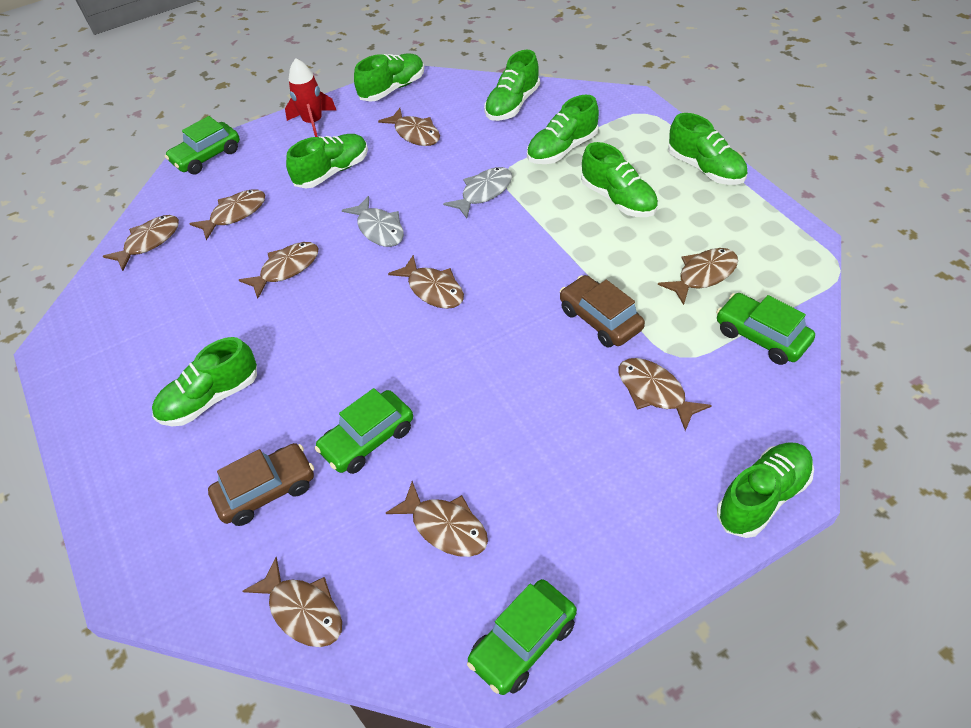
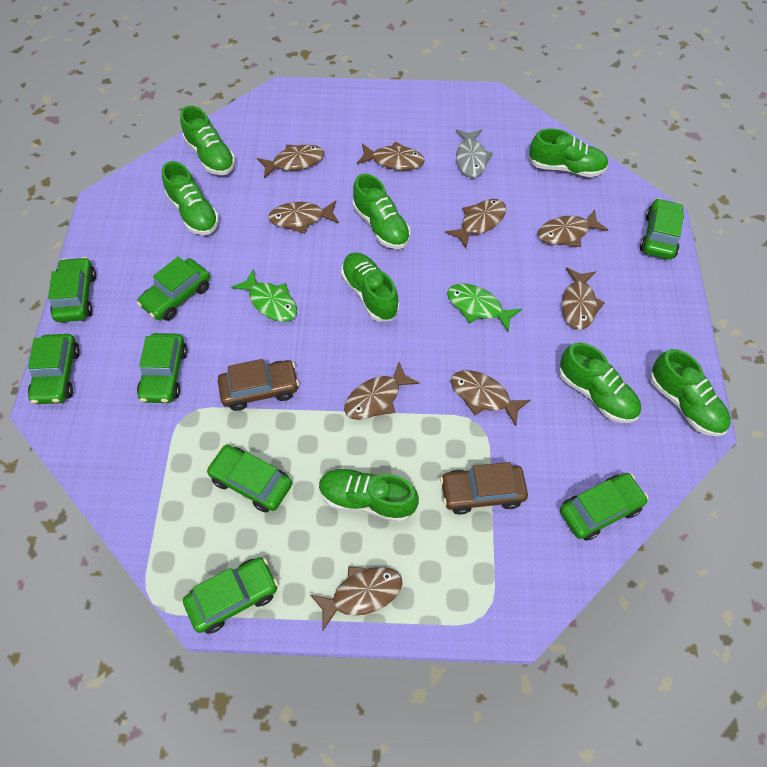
green car: 4 -> 8
green fish: 0 -> 2
grey fish: 2 -> 1
red rocket: 1 -> 0

